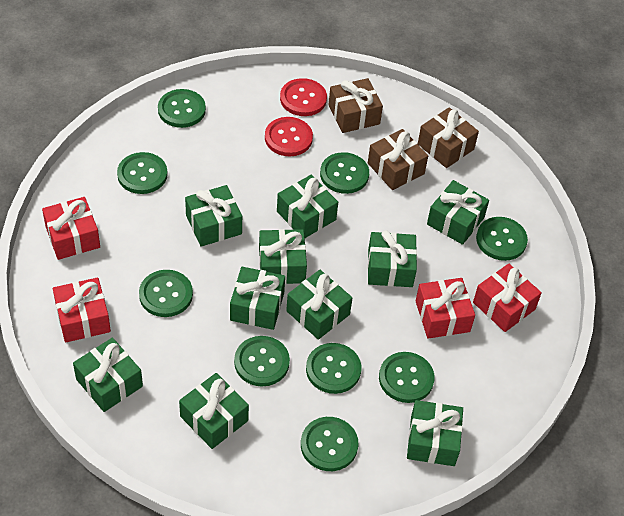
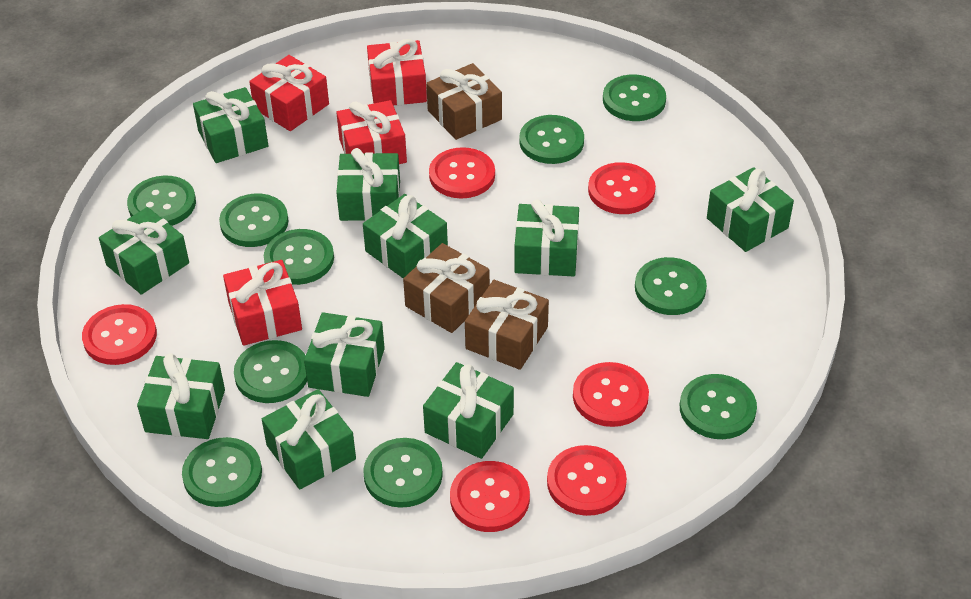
green button: 9 -> 10
red button: 2 -> 6

